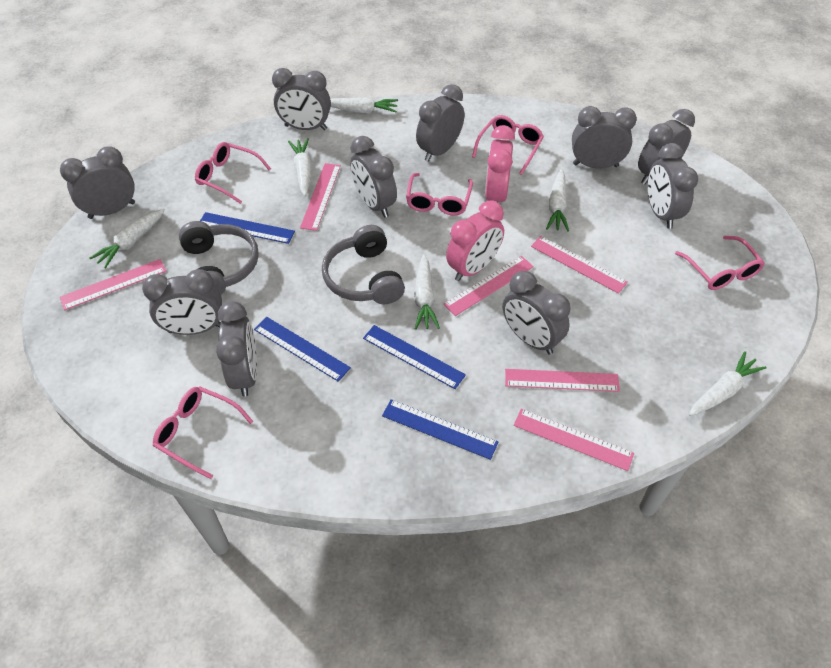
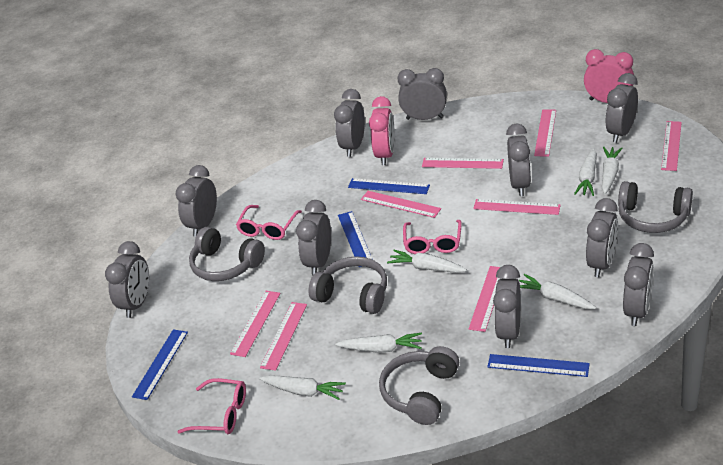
grey headphones: 2 -> 4
pink glasses: 5 -> 3
pink ruler: 6 -> 8

